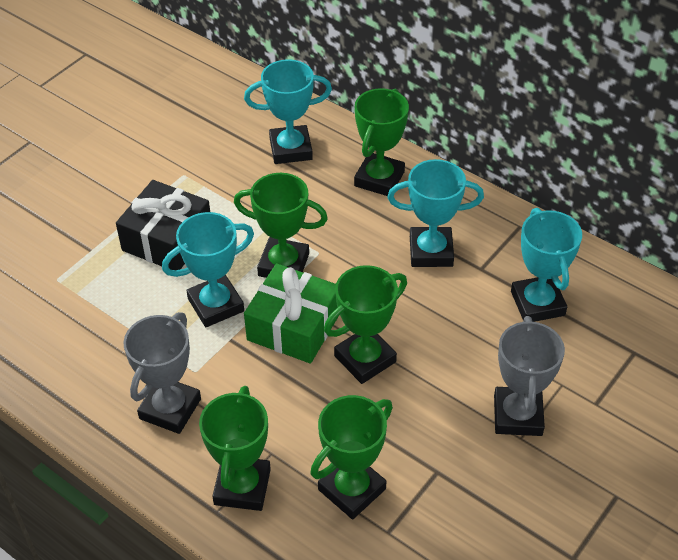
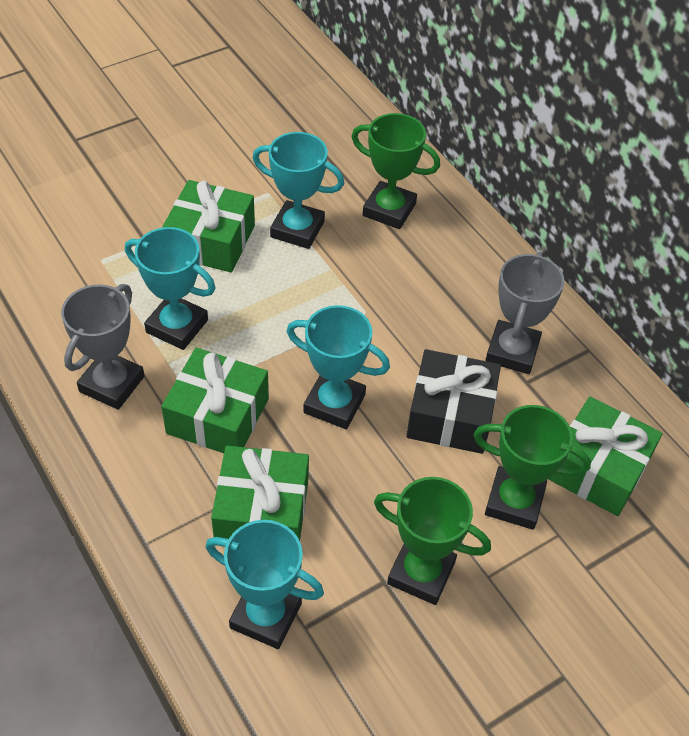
green gift: 1 -> 4
green trophy: 5 -> 3

